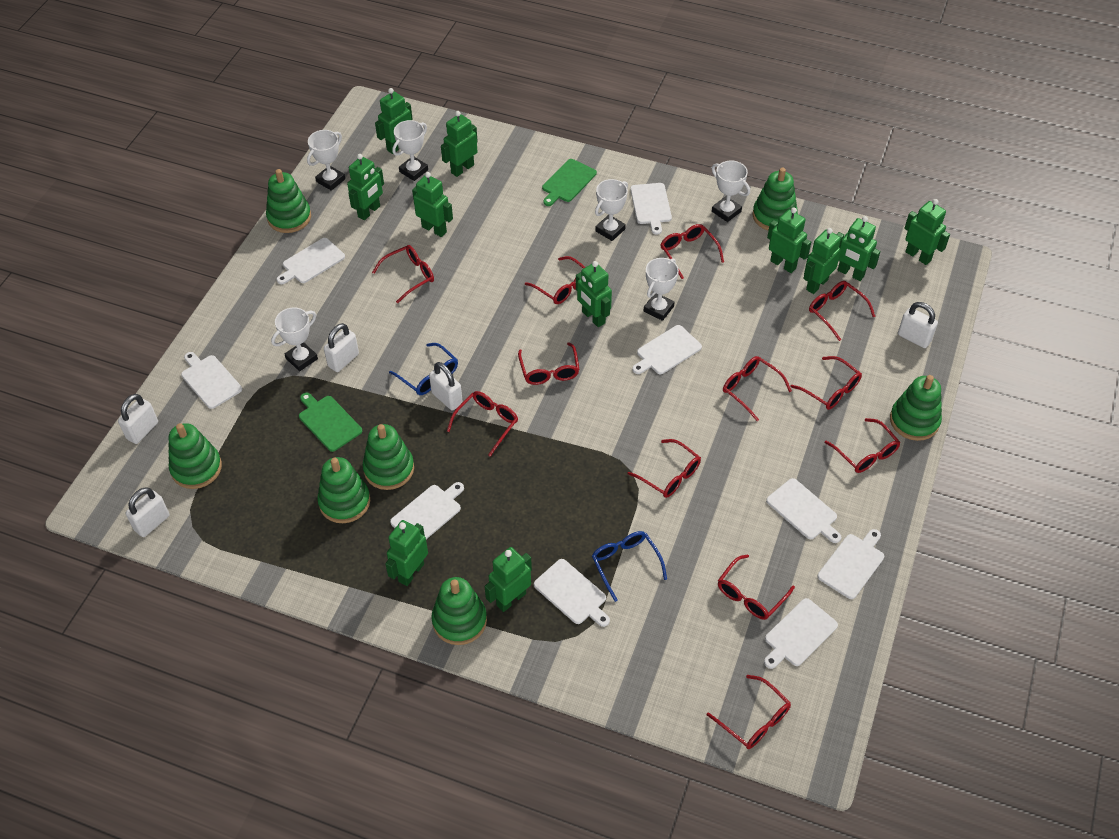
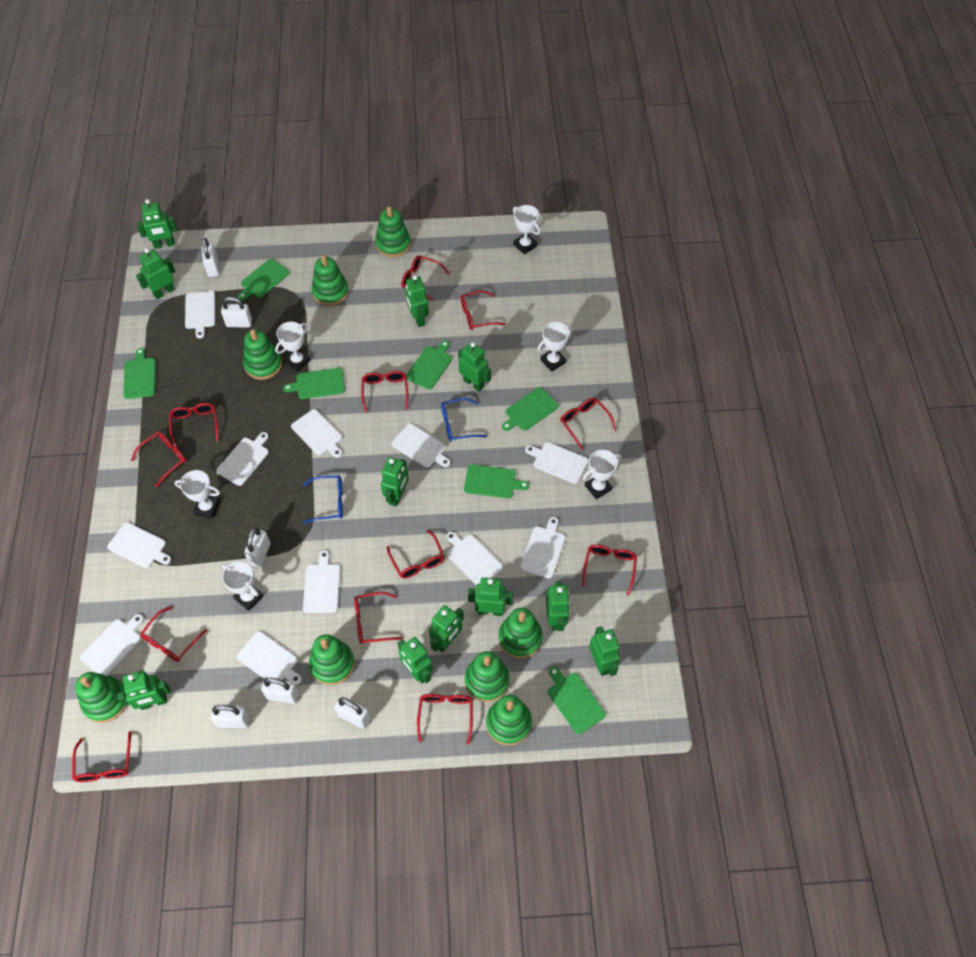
green cutting board: 2 -> 7
green stacking toy: 7 -> 8
white cutting board: 9 -> 11
white padlock: 5 -> 6

